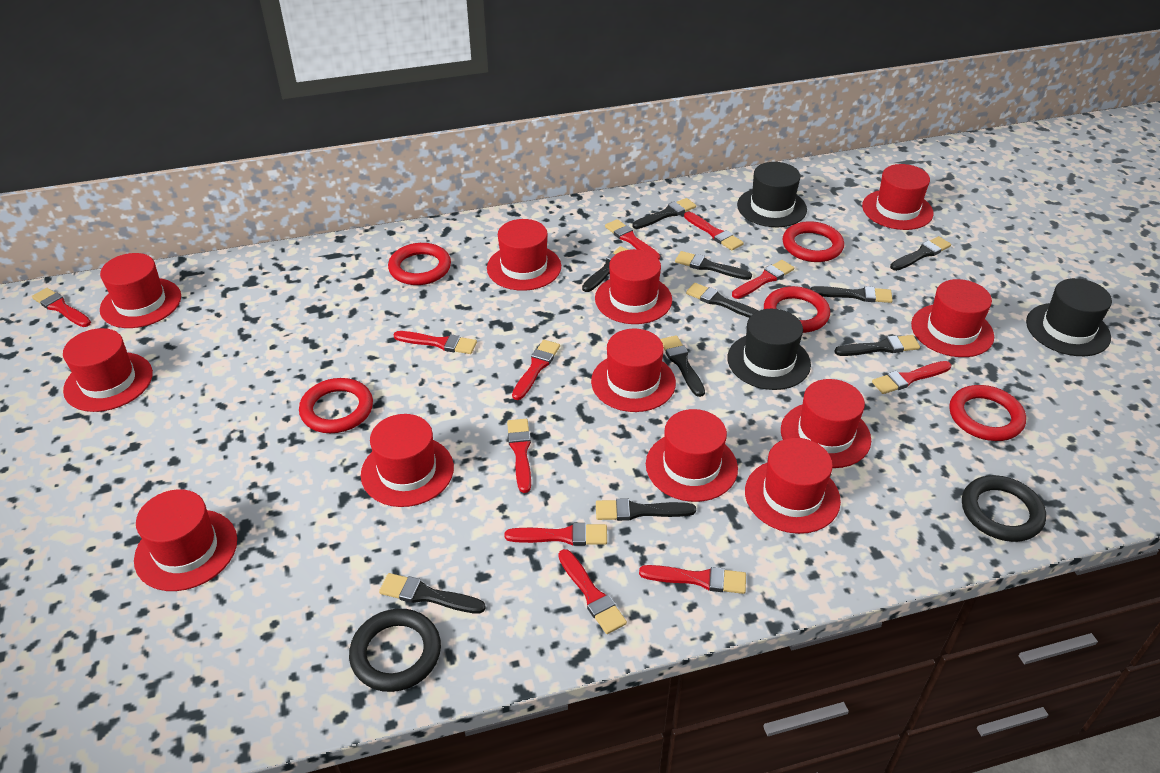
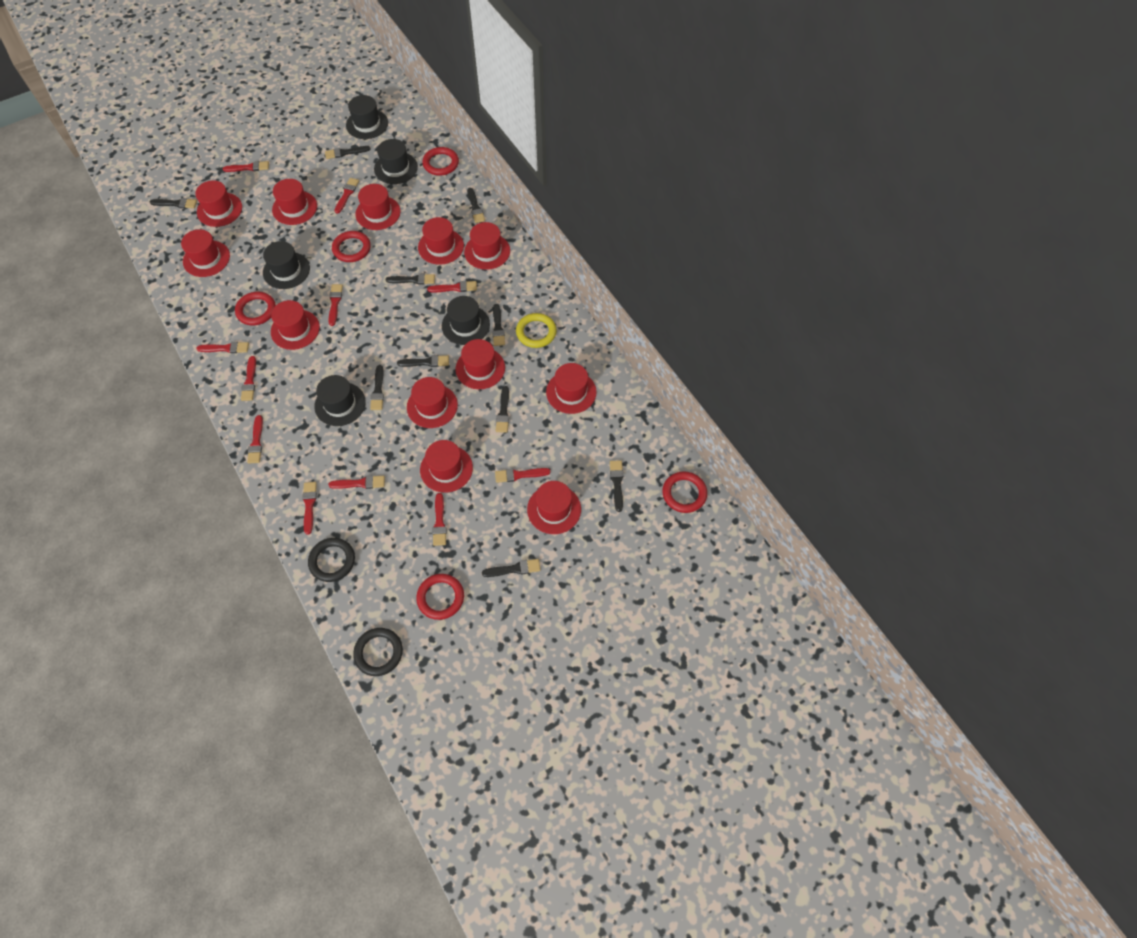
black hat: 3 -> 5
yellow ring: 0 -> 1

